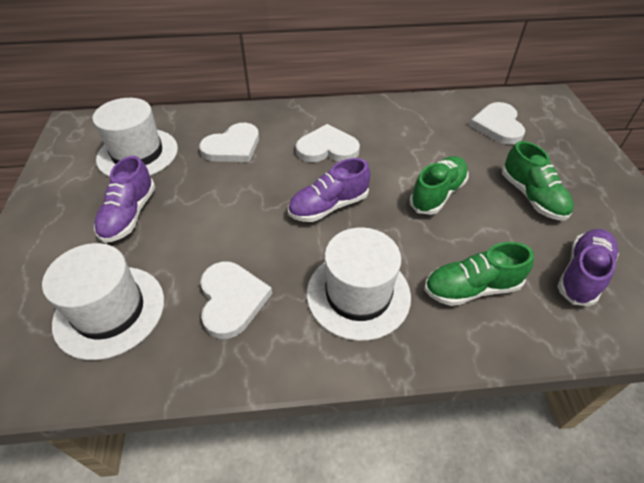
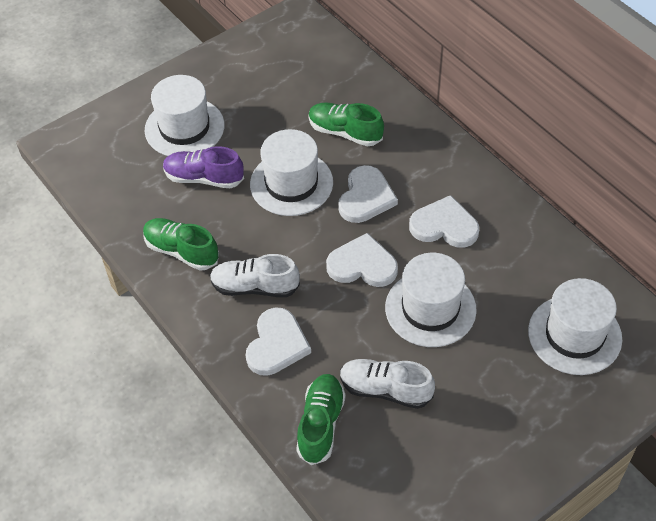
purple shoe: 3 -> 1
white hat: 3 -> 4
white shoe: 0 -> 2

